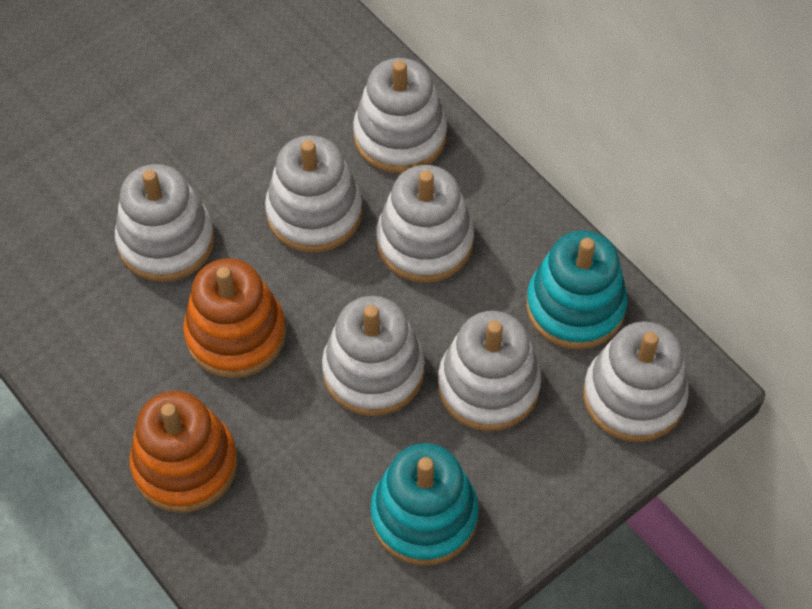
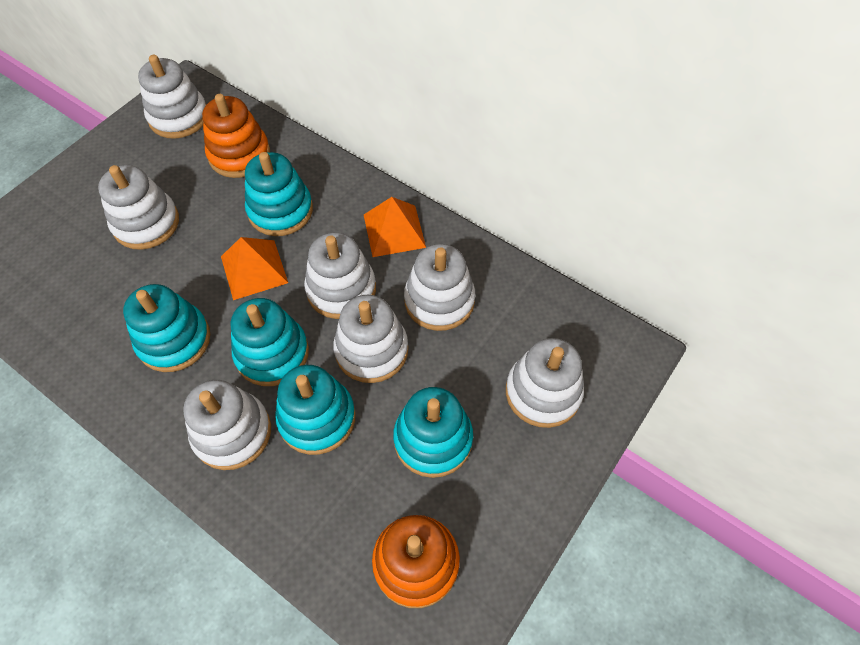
orange pyramid: 0 -> 2
turquoise stacking toy: 2 -> 5

